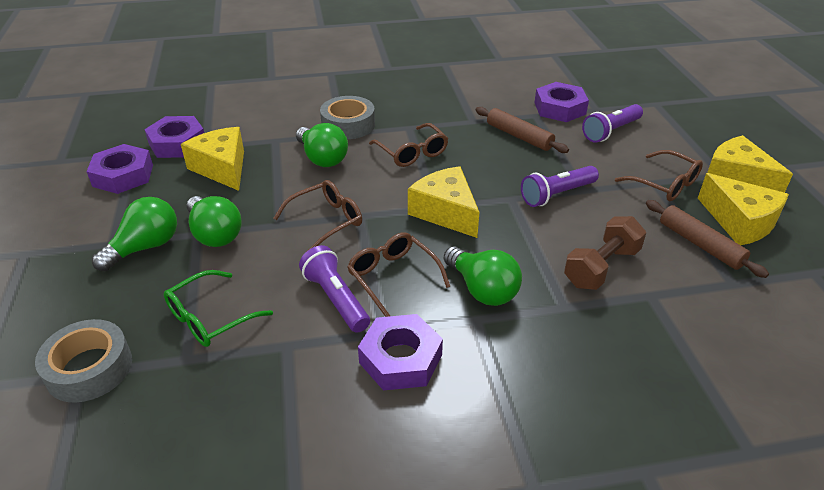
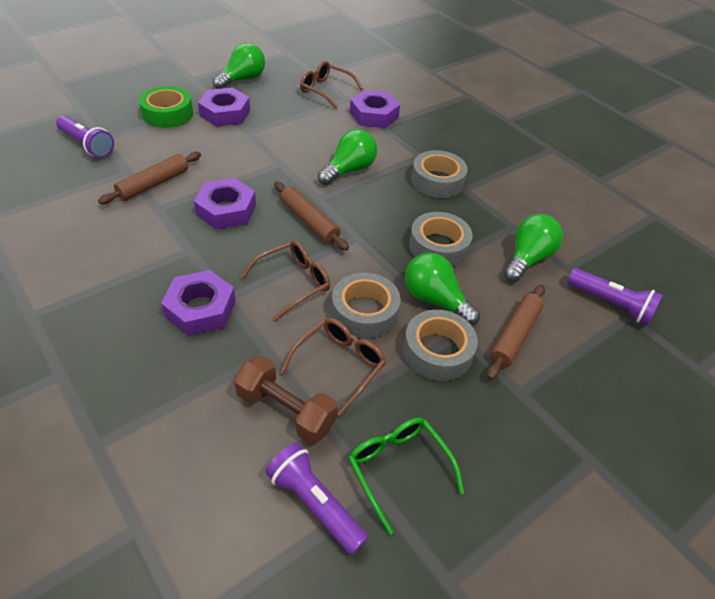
brown glasses: 4 -> 3
brown rolling pin: 2 -> 3
green tape: 0 -> 1
grey tape: 2 -> 4
yellow cheese: 4 -> 0

